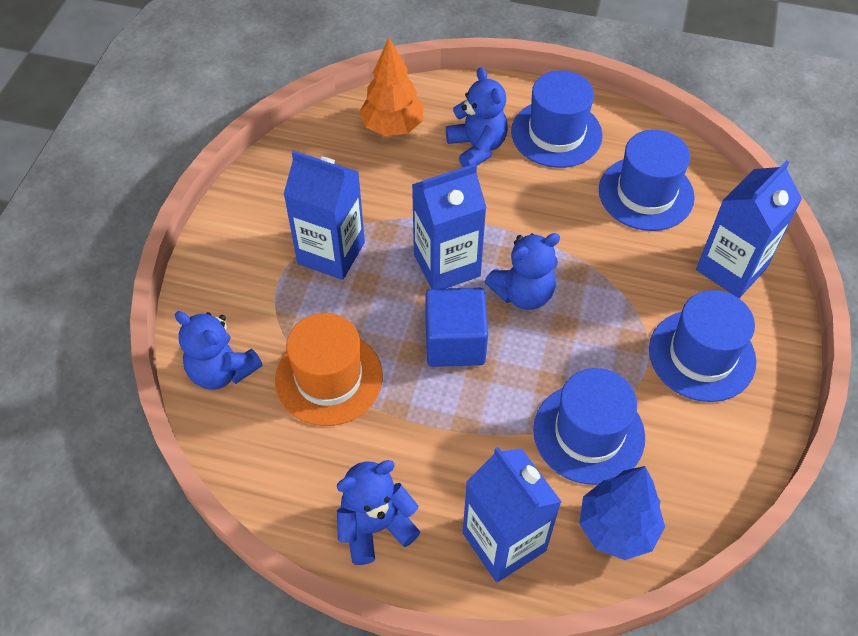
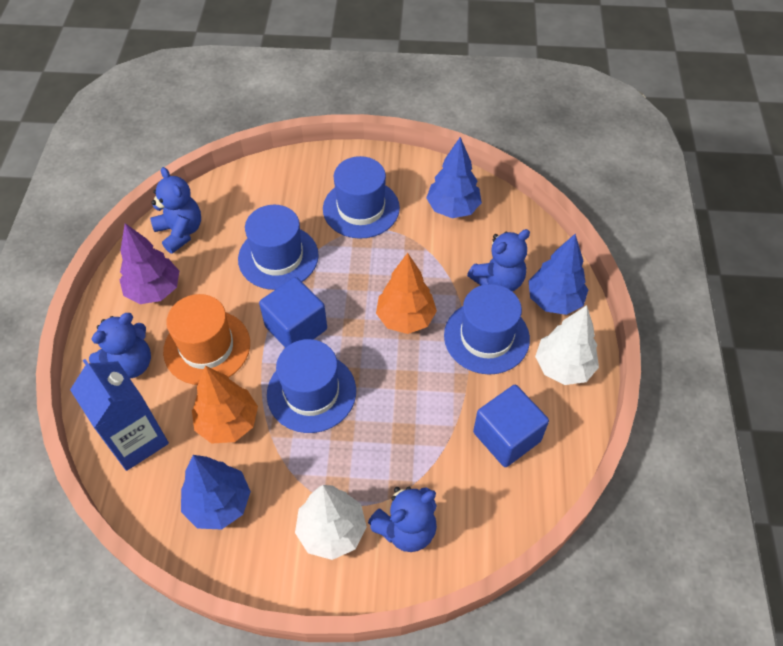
blue carton: 4 -> 1
blue cube: 1 -> 2
blue tree: 1 -> 3
orange tree: 1 -> 2
purple tree: 0 -> 1
white tree: 0 -> 2

